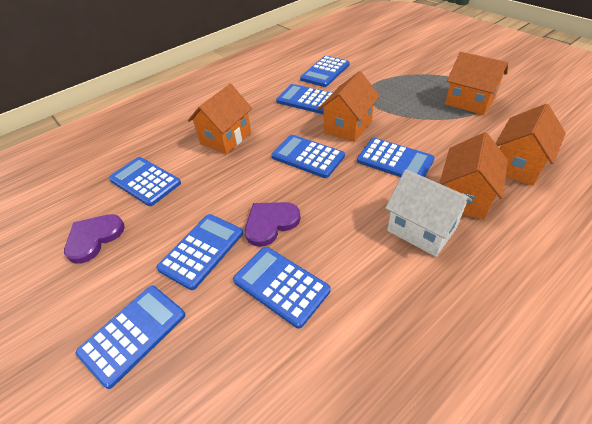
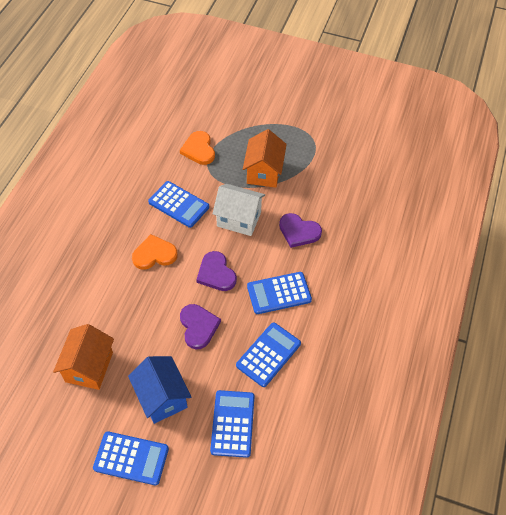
blue calculator: 8 -> 5
blue house: 0 -> 1
orange heart: 0 -> 2
orange house: 5 -> 2
purple heart: 2 -> 3

